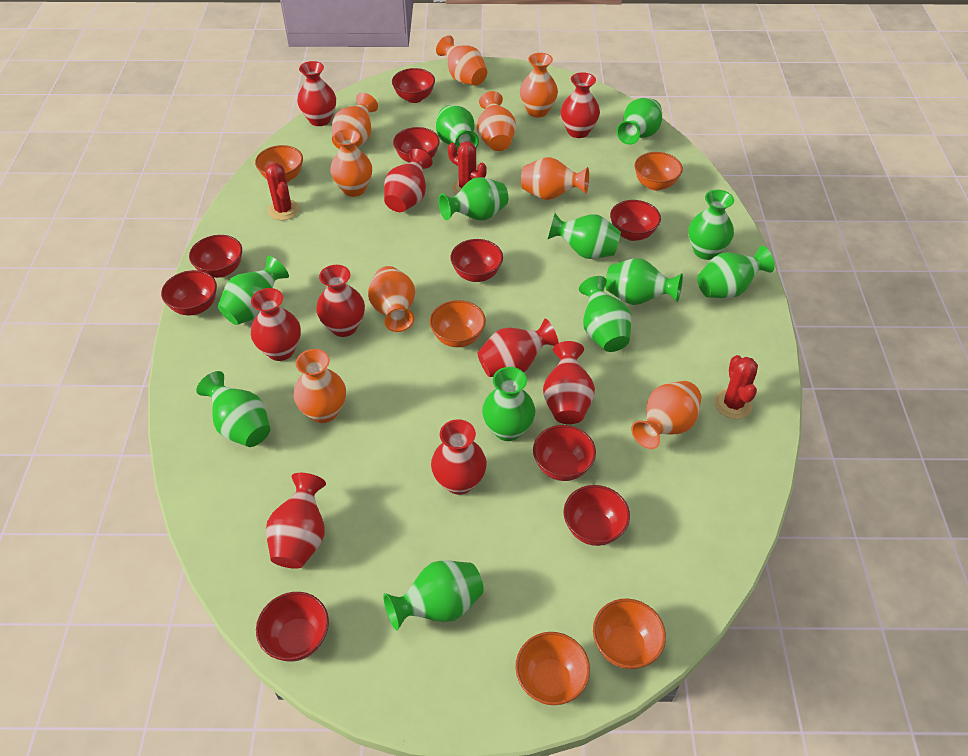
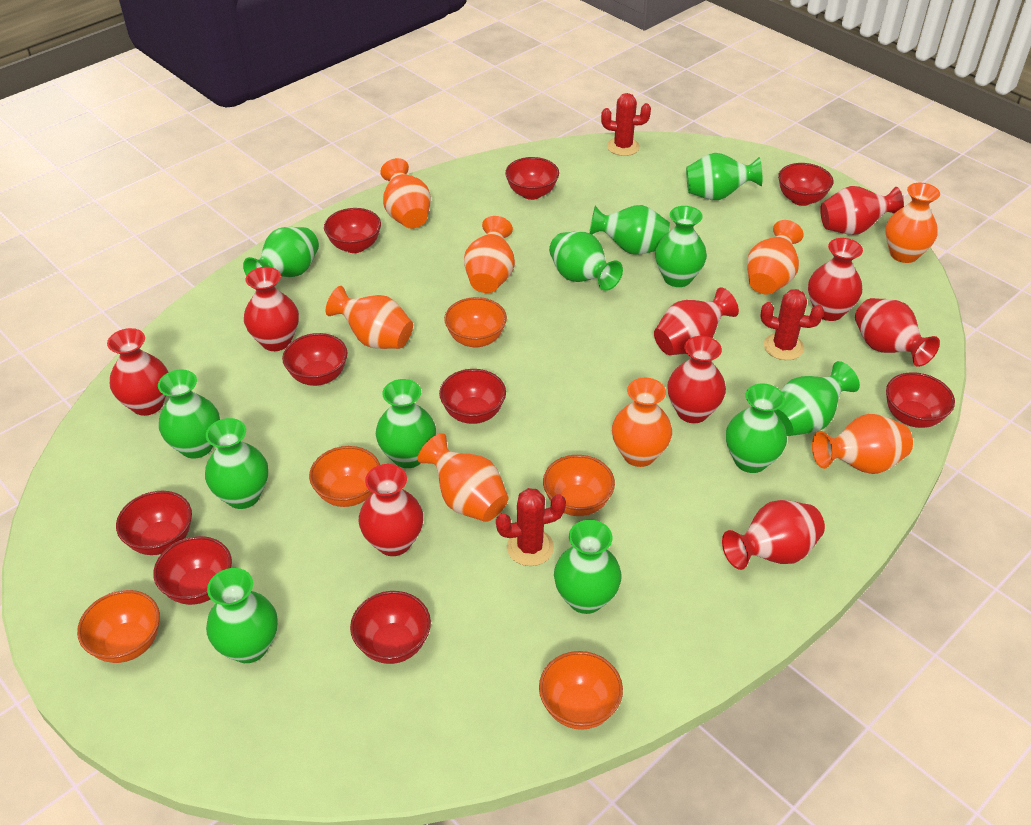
orange vase: 9 -> 8

